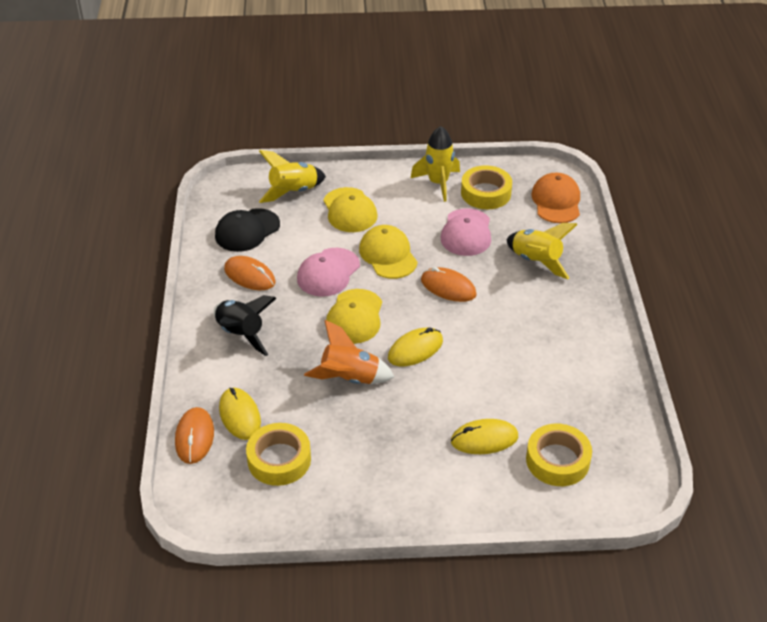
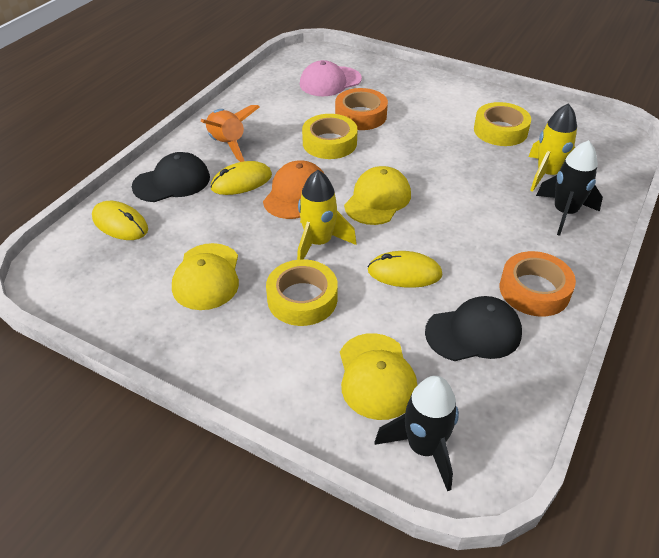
black cap: 1 -> 2
black rocket: 1 -> 2
orange mouse: 3 -> 0
orange tape: 0 -> 2
pink cap: 2 -> 1
yellow rocket: 3 -> 2

